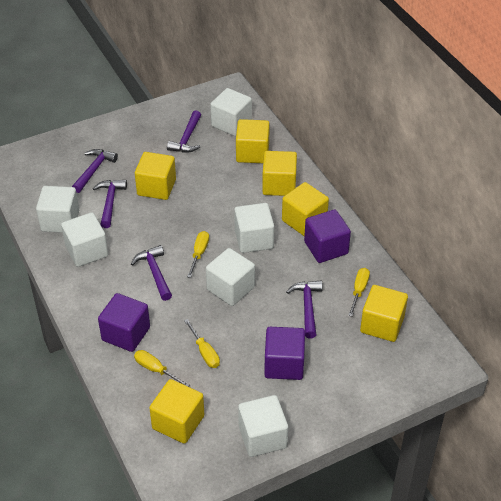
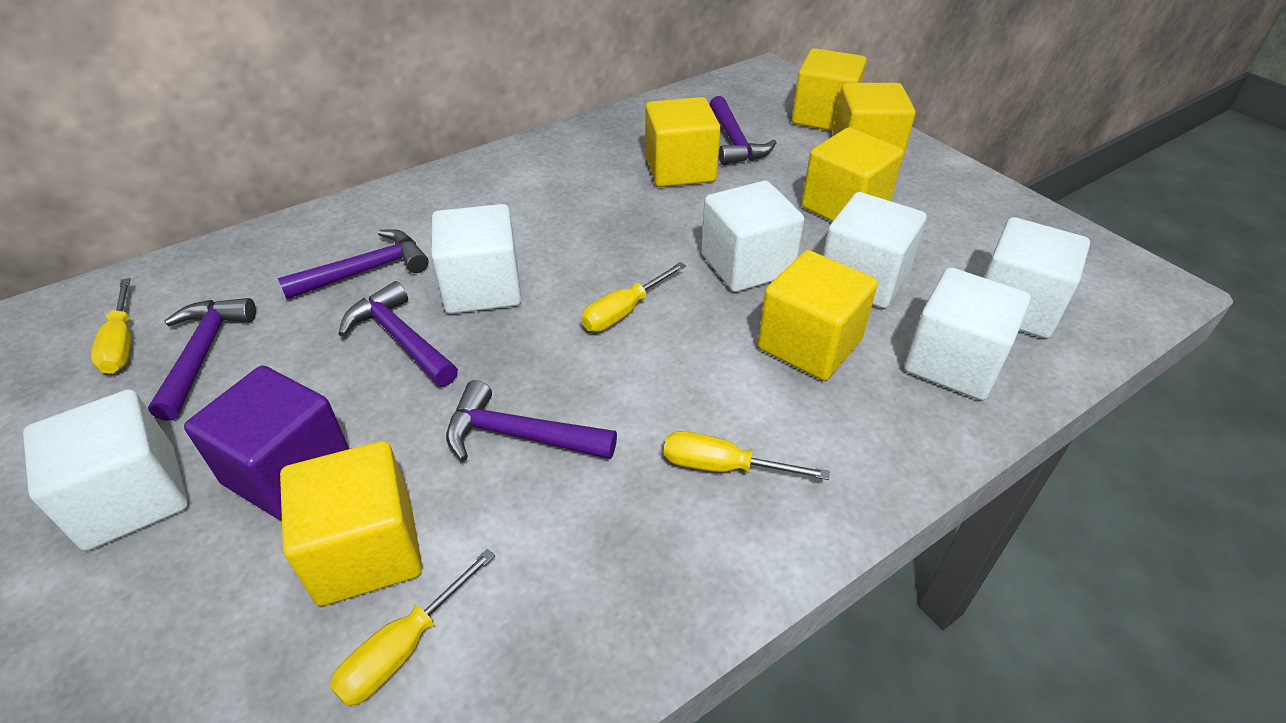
purple cube: 3 -> 1

